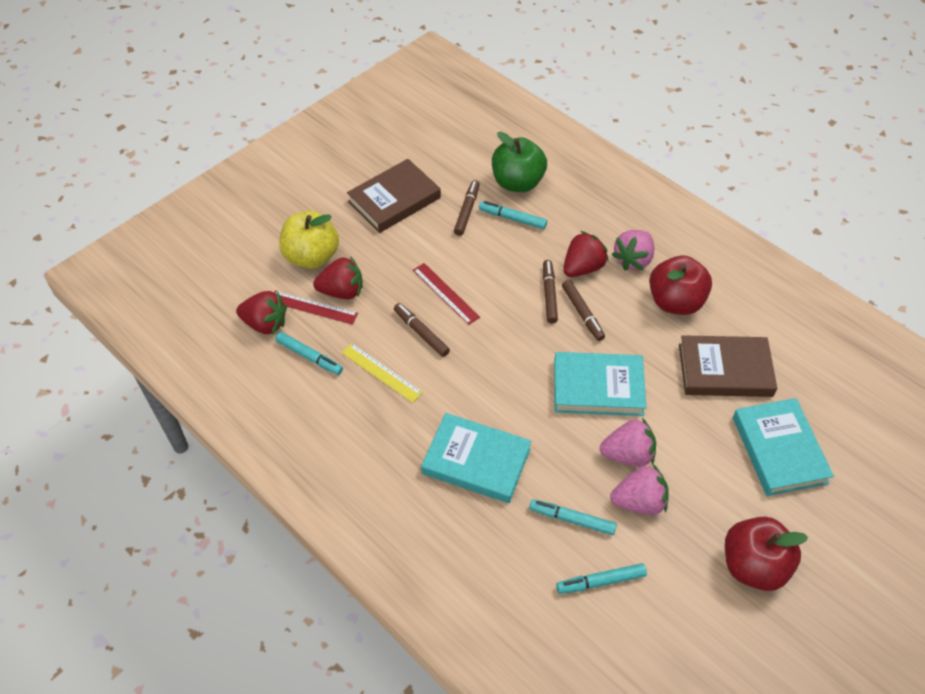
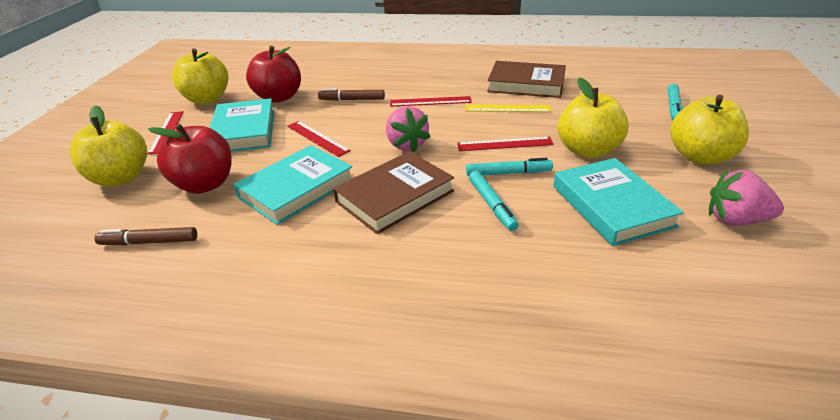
brown marker: 4 -> 2
green apple: 1 -> 0
pink strawberry: 3 -> 2
red ruler: 2 -> 4
red strawberry: 3 -> 0
turquoise marker: 4 -> 3
yellow apple: 1 -> 4

